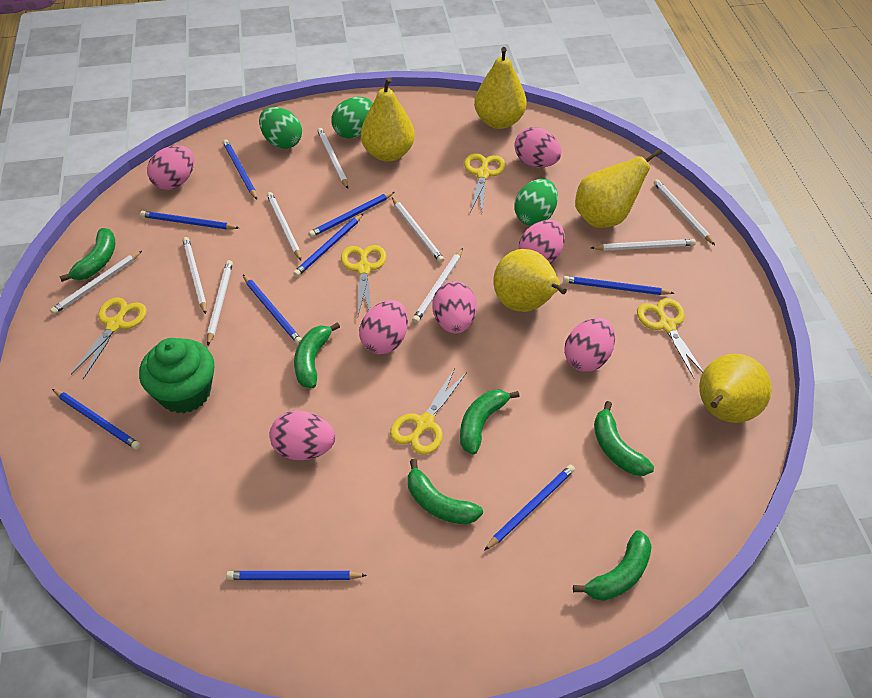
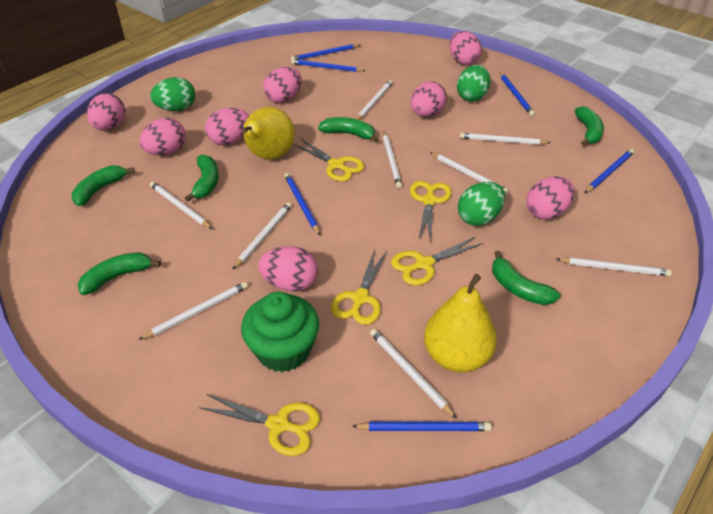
blue pencil: 9 -> 6
pink egg: 7 -> 8
yellow pear: 5 -> 2

